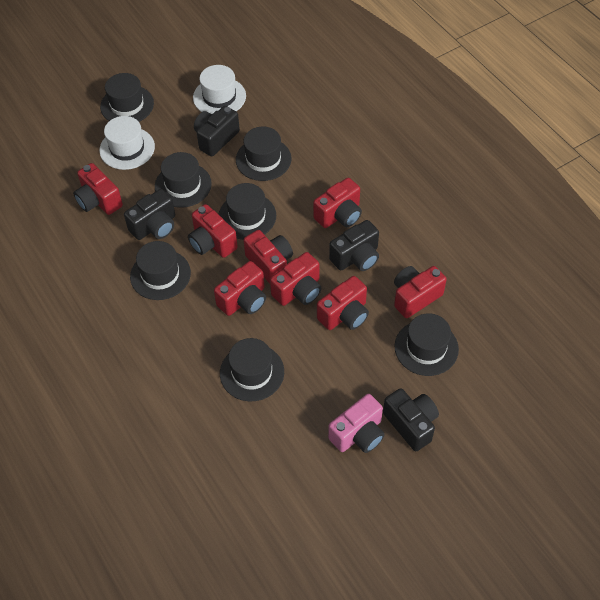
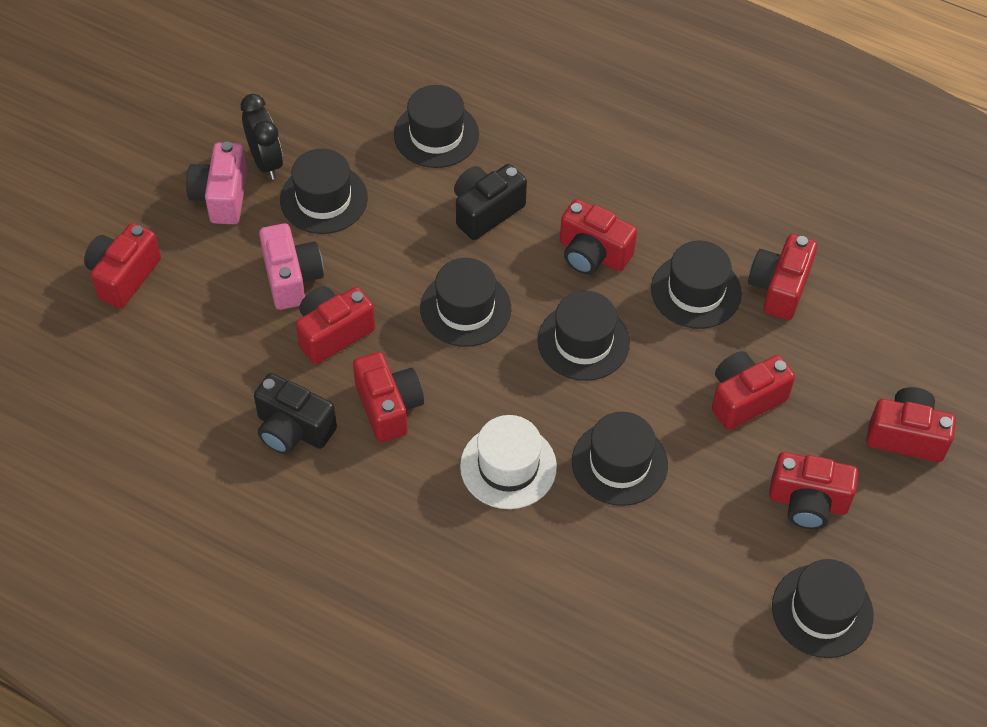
black camera: 4 -> 2
black clock: 0 -> 1
pink camera: 1 -> 2
white hat: 2 -> 1

